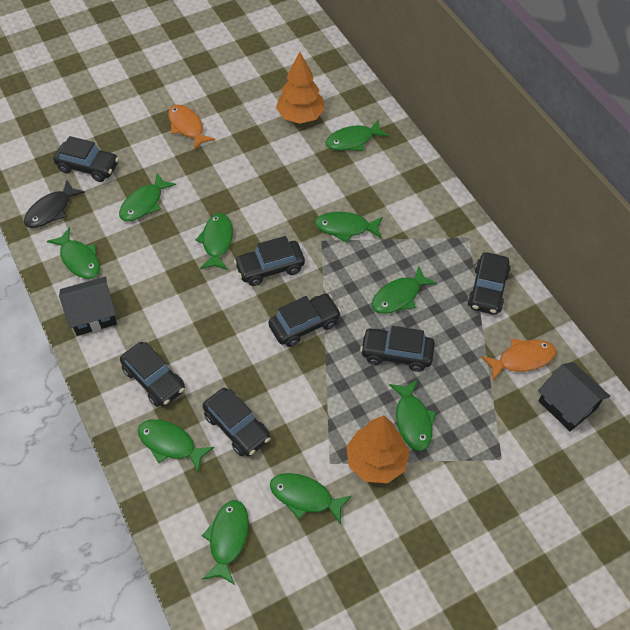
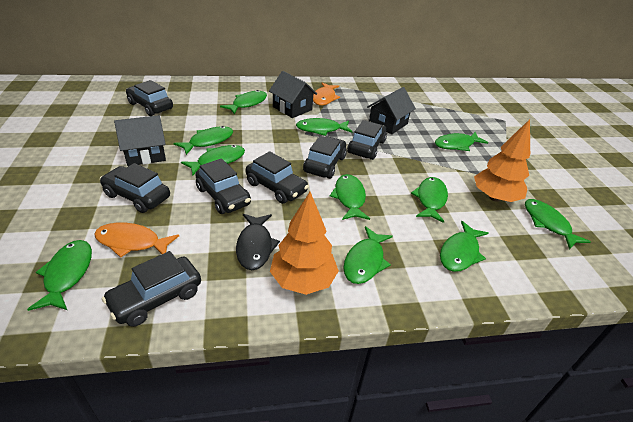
black house: 2 -> 3
green fish: 10 -> 11

